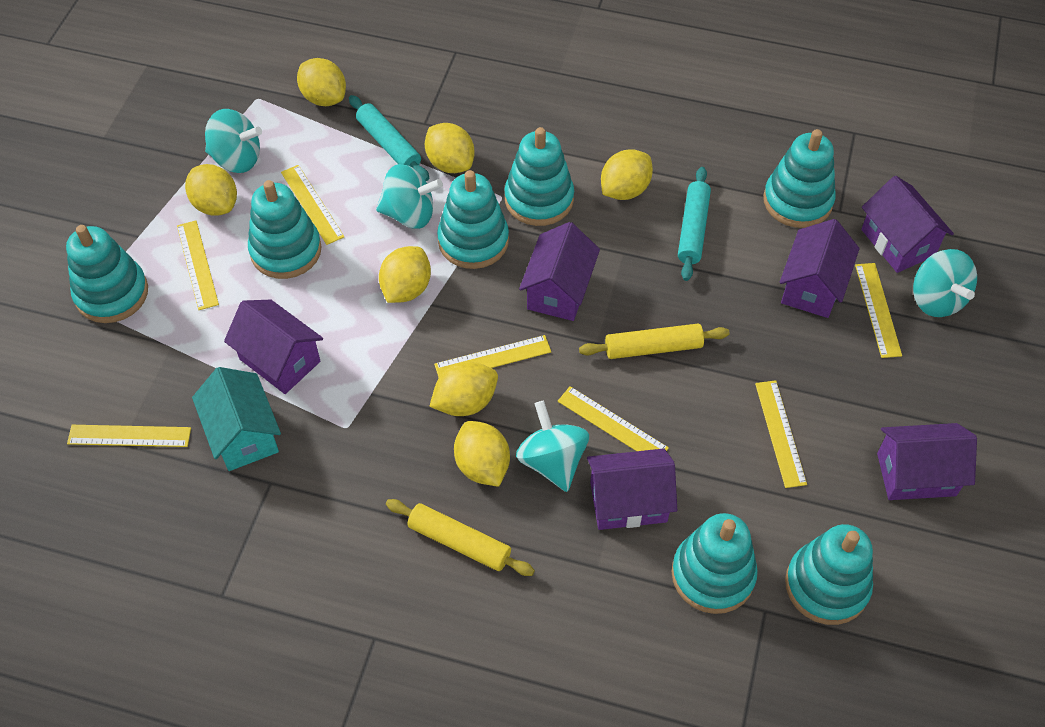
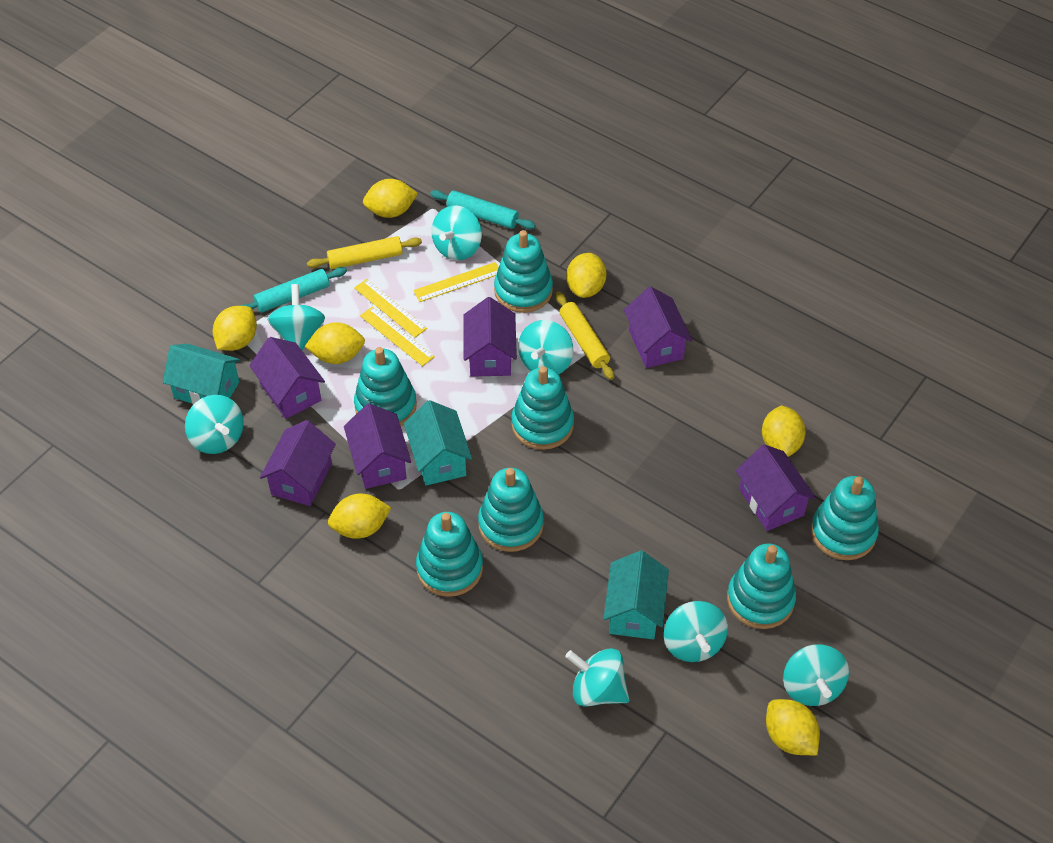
turquoise house: 1 -> 3
turquoise spinning top: 4 -> 7
yellow ruler: 7 -> 3

